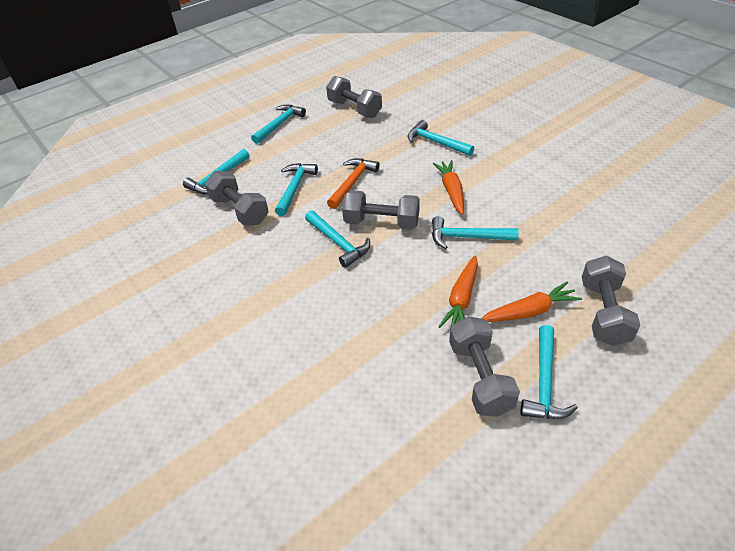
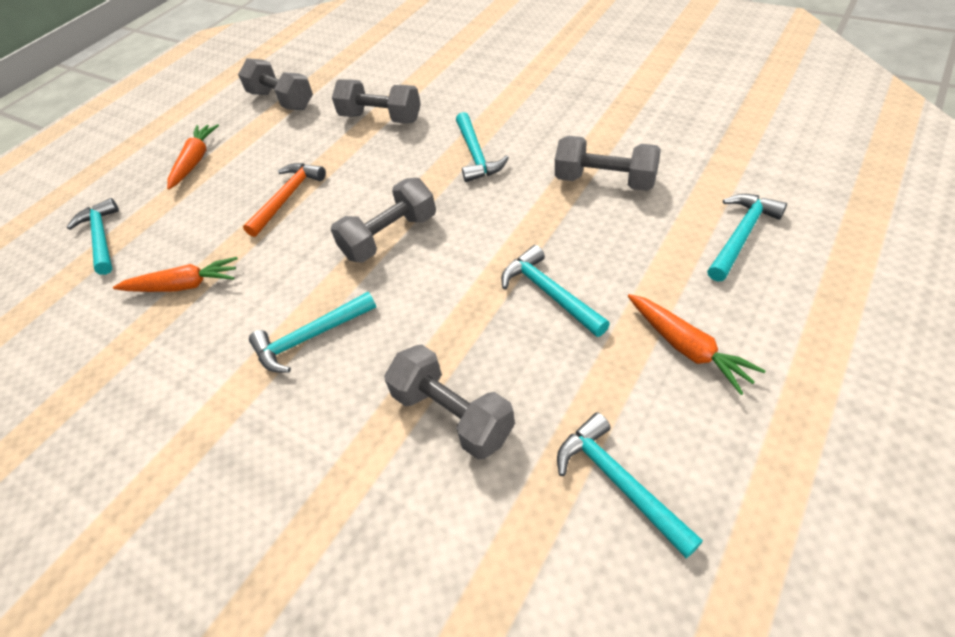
turquoise hammer: 7 -> 6

